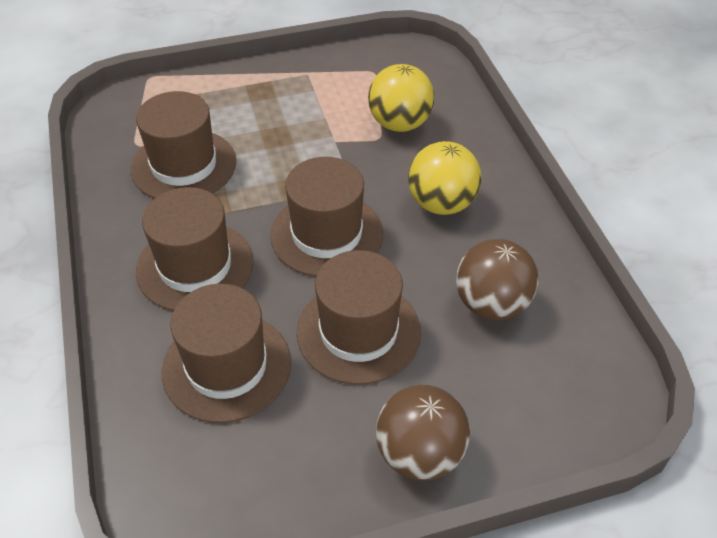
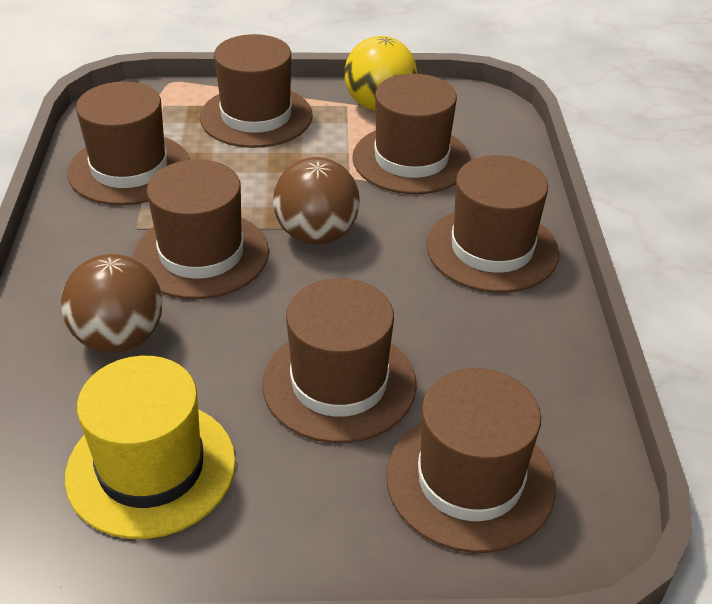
brown hat: 5 -> 7
yellow ball: 2 -> 1
yellow hat: 0 -> 1

